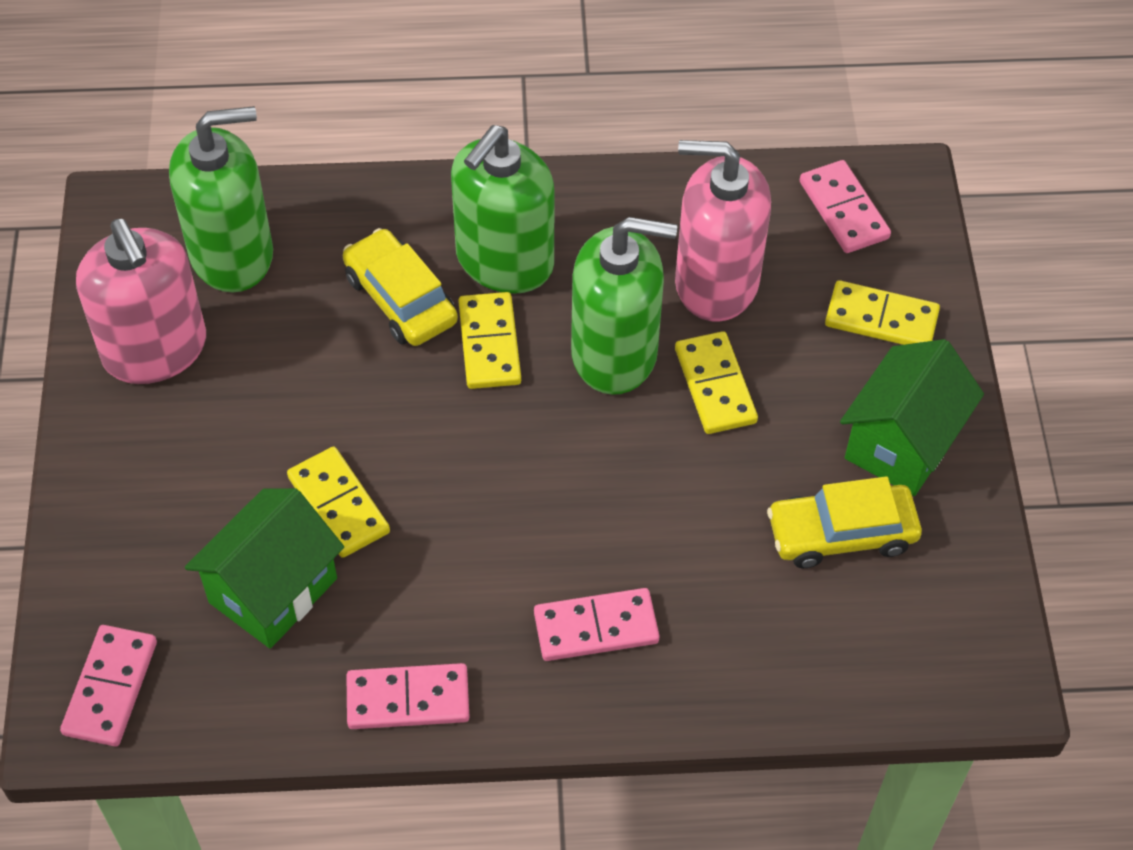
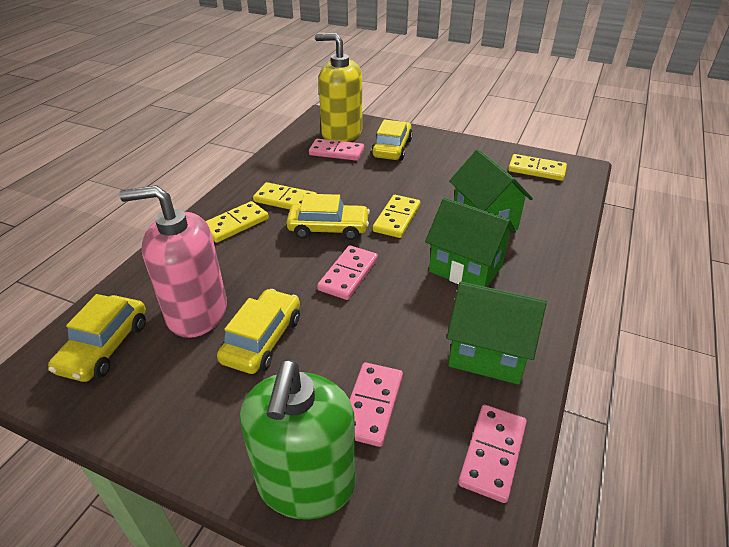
green house: 2 -> 3
green soap dispenser: 3 -> 1
pink soap dispenser: 2 -> 1
yellow car: 2 -> 4
yellow soap dispenser: 0 -> 1

